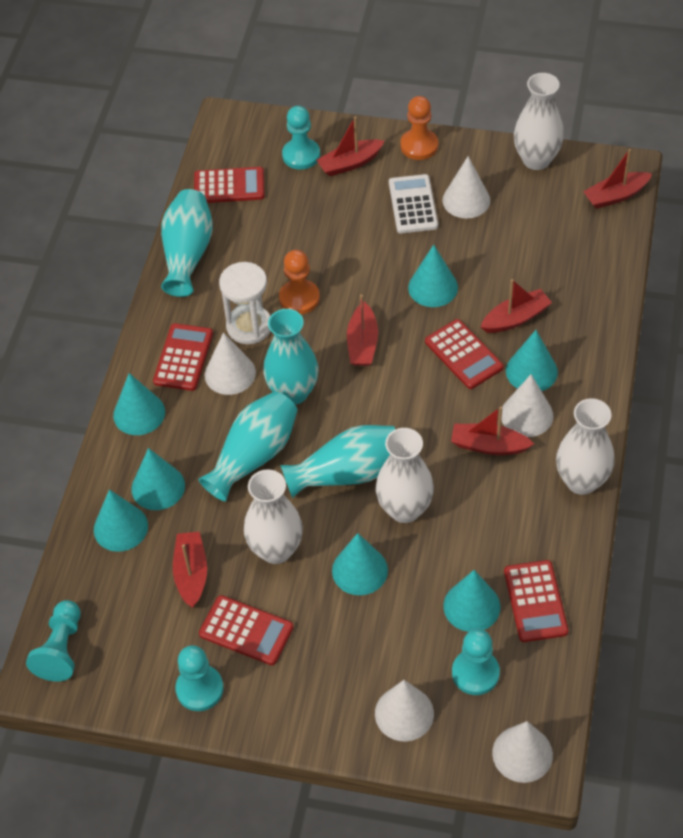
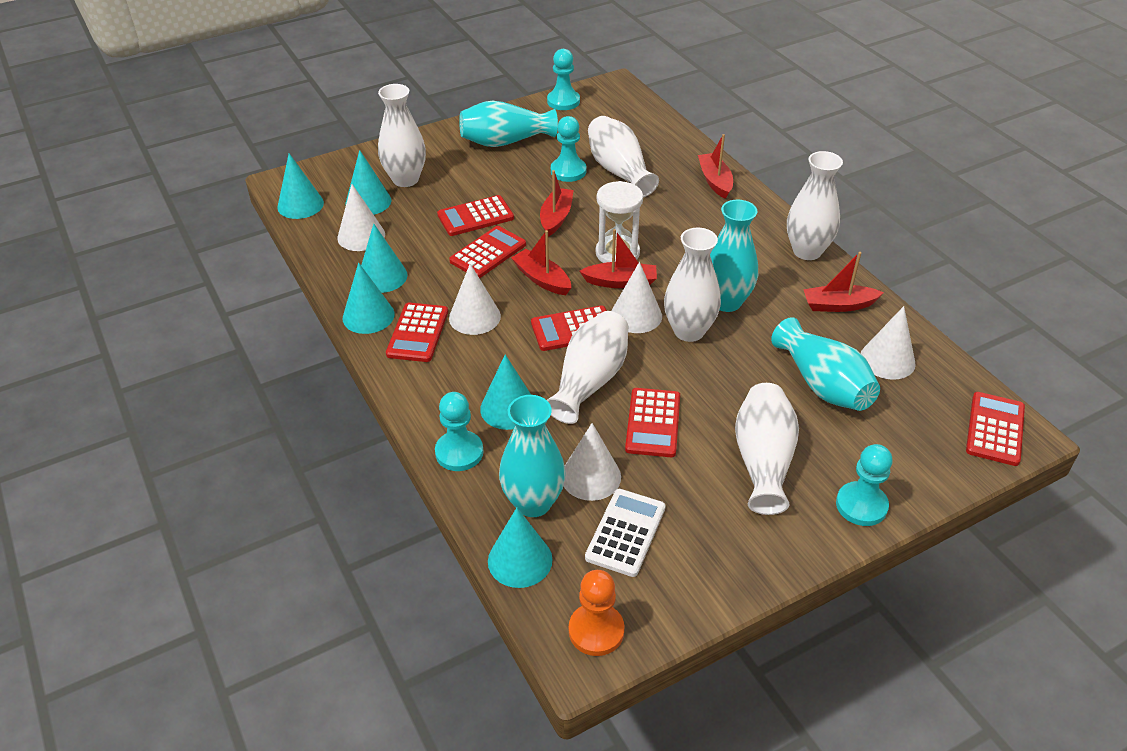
orange pawn: 2 -> 1
red boat: 6 -> 5
red calculator: 5 -> 6
turquoise cone: 7 -> 6
white vase: 4 -> 6

